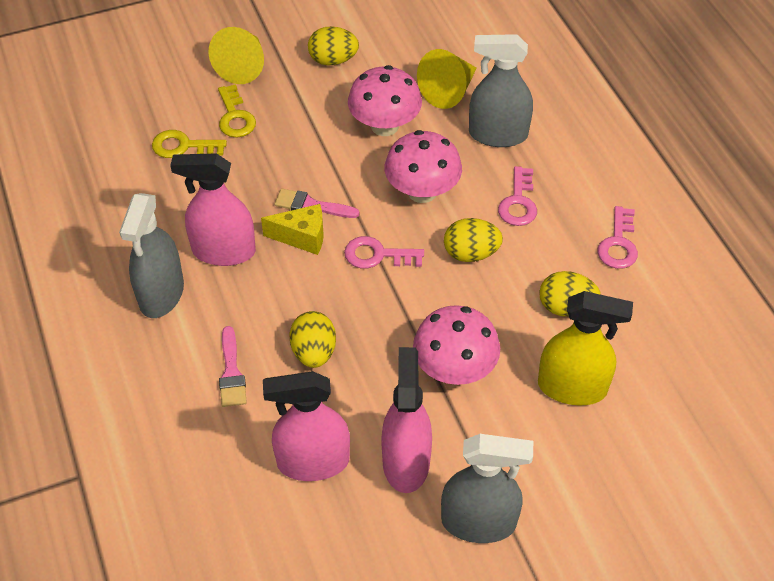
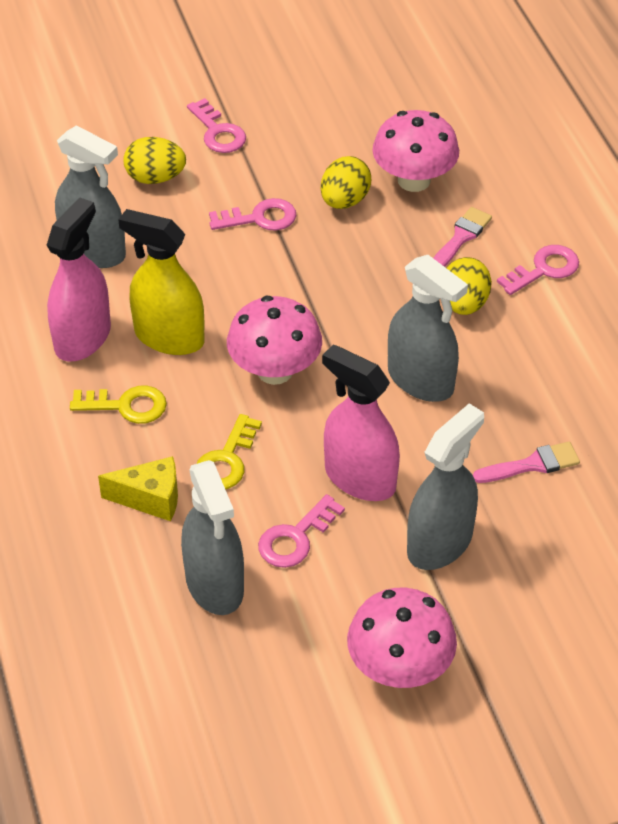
grey spray bottle: 3 -> 4
pink key: 3 -> 4
pink spray bottle: 3 -> 2
yellow cone: 2 -> 0
yellow egg: 4 -> 3

